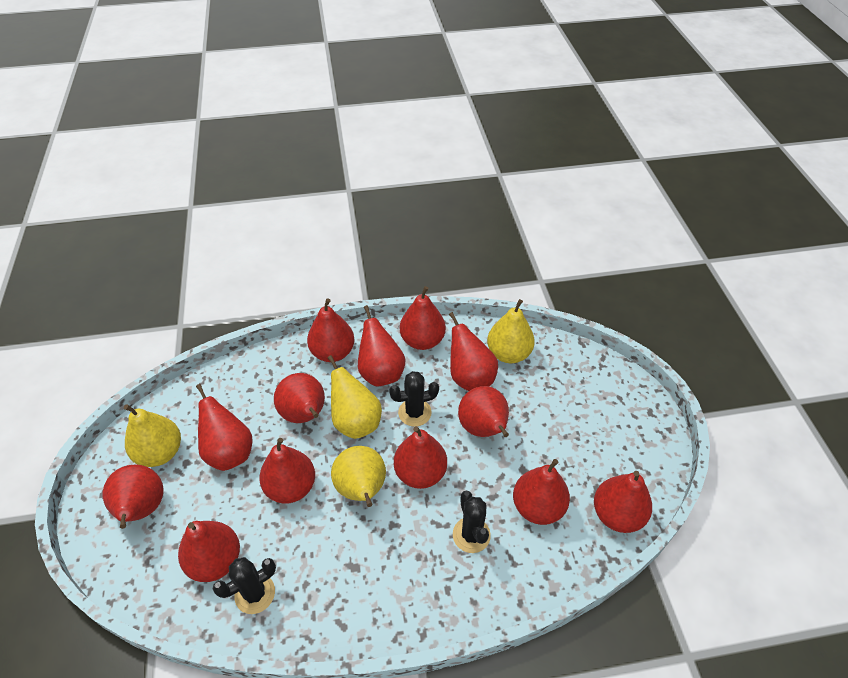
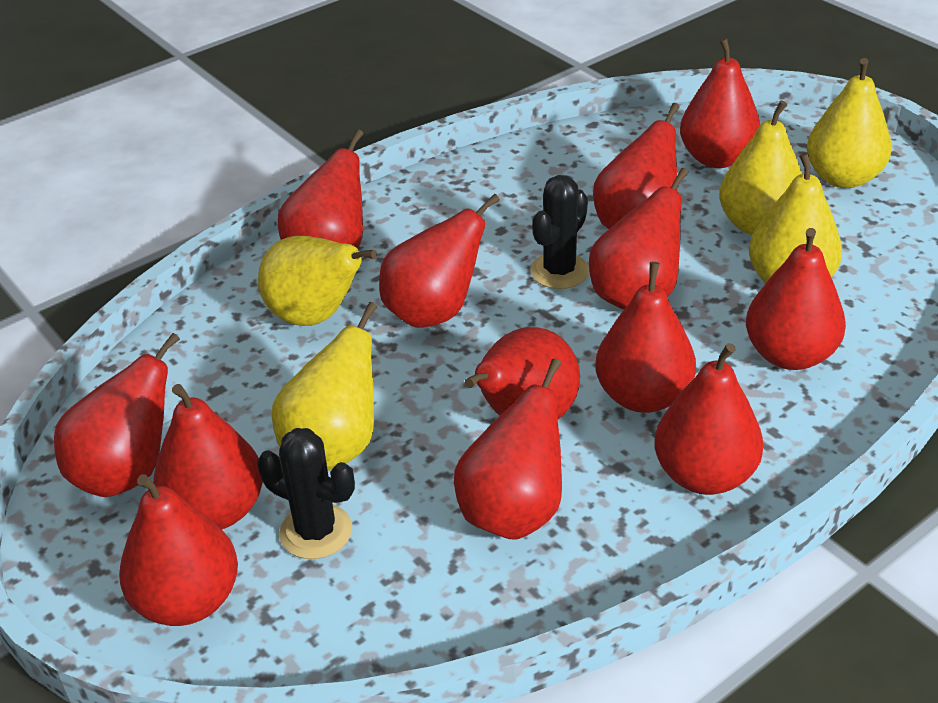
black cactus: 3 -> 2
yellow pear: 4 -> 5

